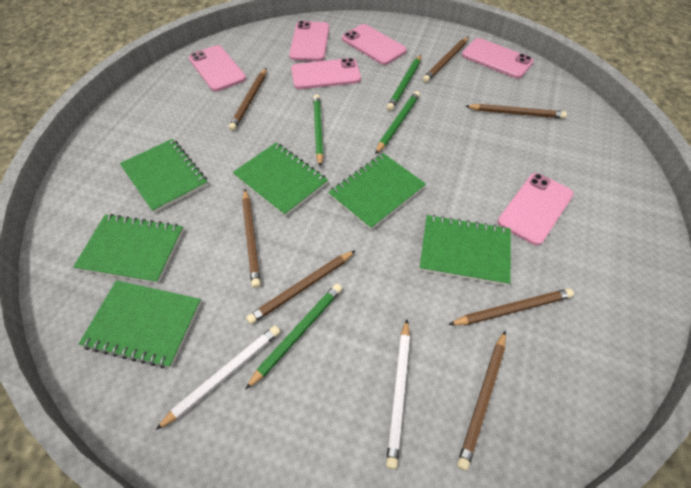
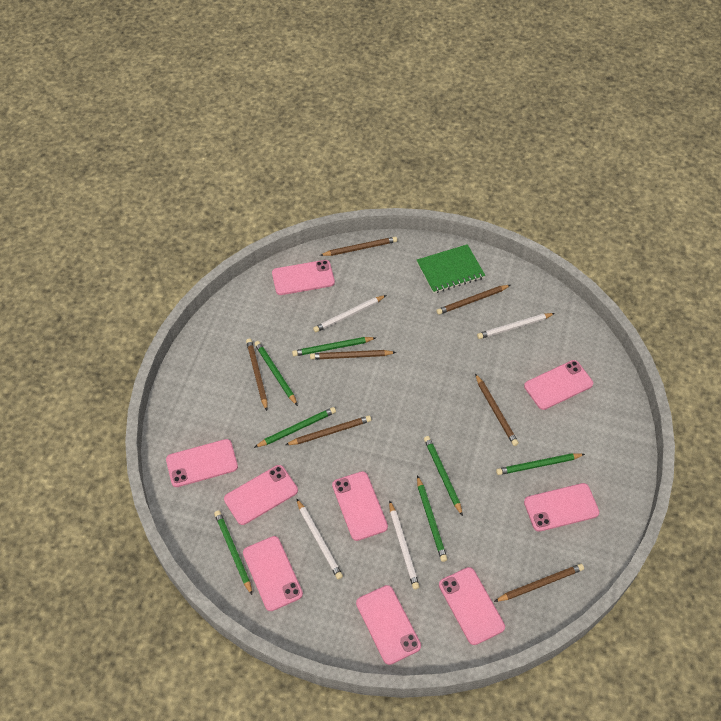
green notebook: 6 -> 1
green pencil: 4 -> 7
pink phone: 6 -> 9
white pencil: 2 -> 4

